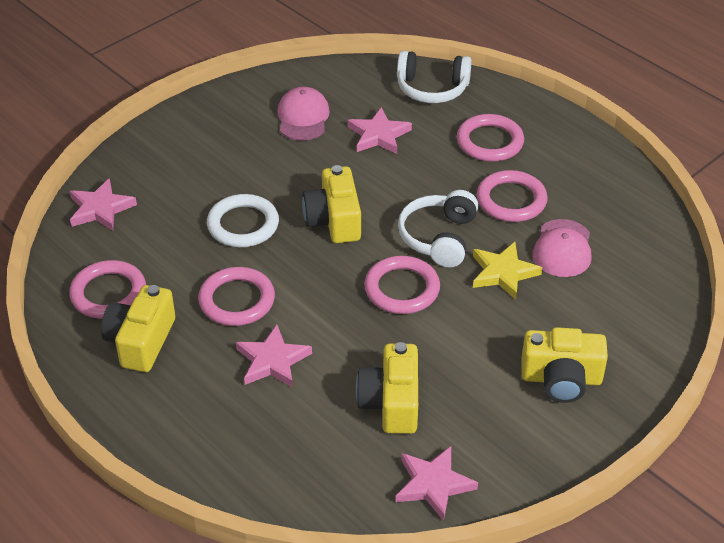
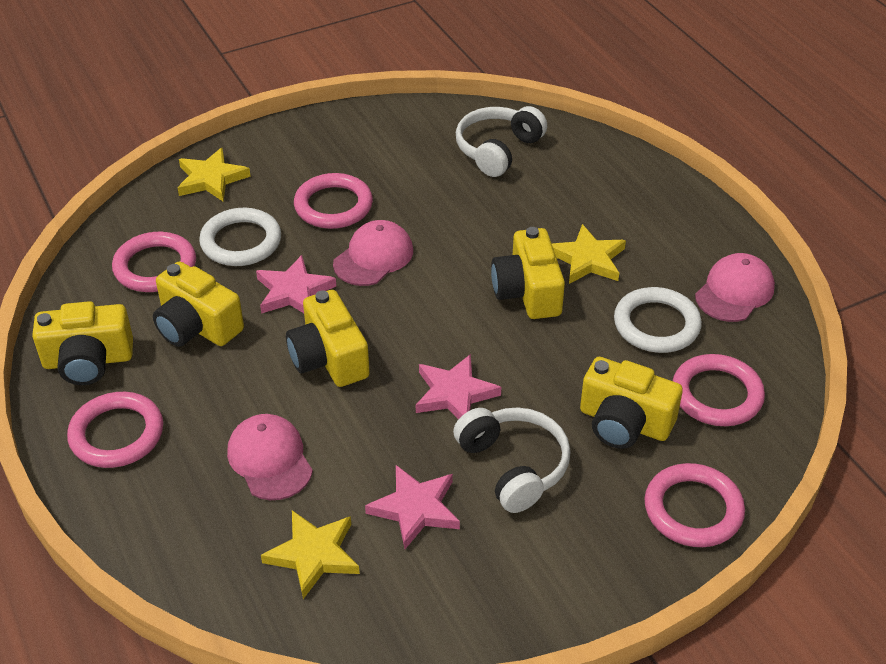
pink cap: 2 -> 3
pink star: 4 -> 3
white ring: 1 -> 2
yellow camera: 4 -> 5
yellow star: 1 -> 3

